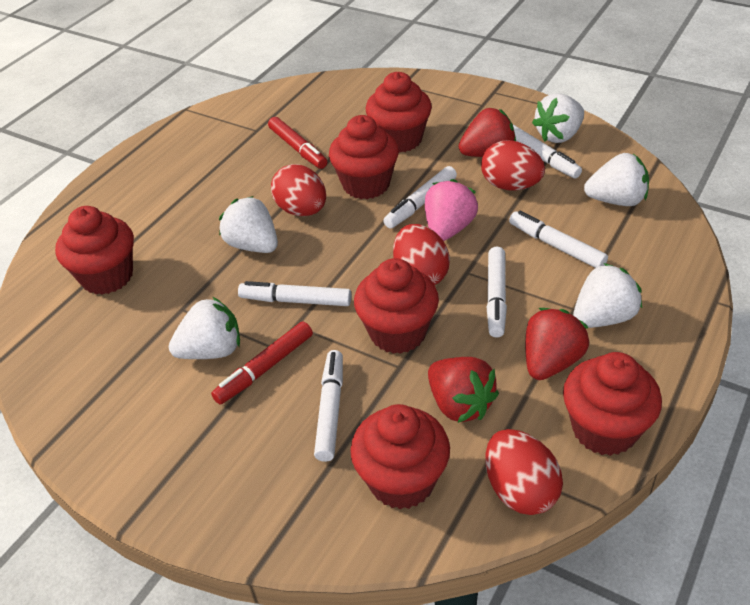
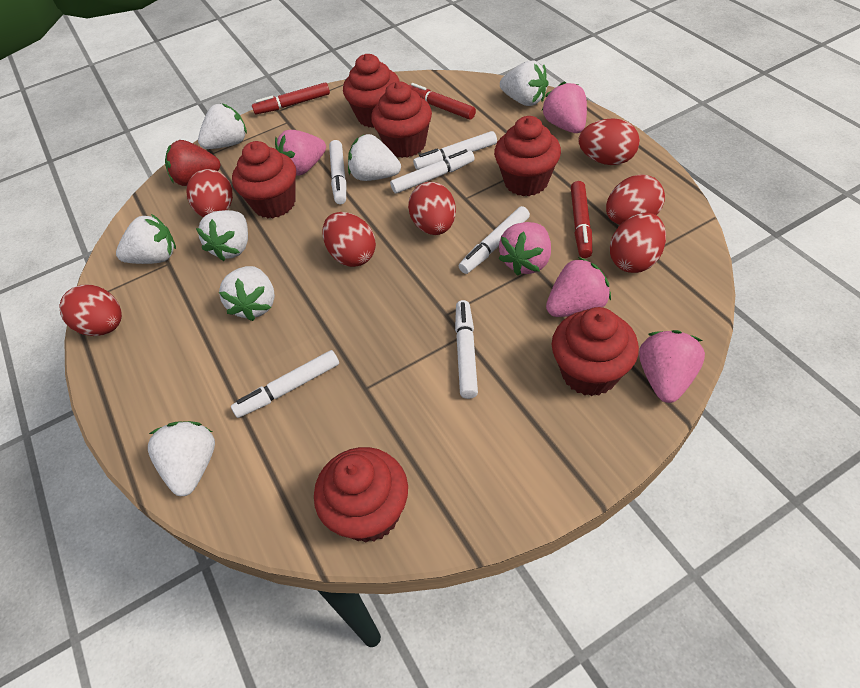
pink strawberry: 1 -> 5
red egg: 4 -> 7
red marker: 2 -> 3
red strawberry: 3 -> 1
white strawberry: 5 -> 7

